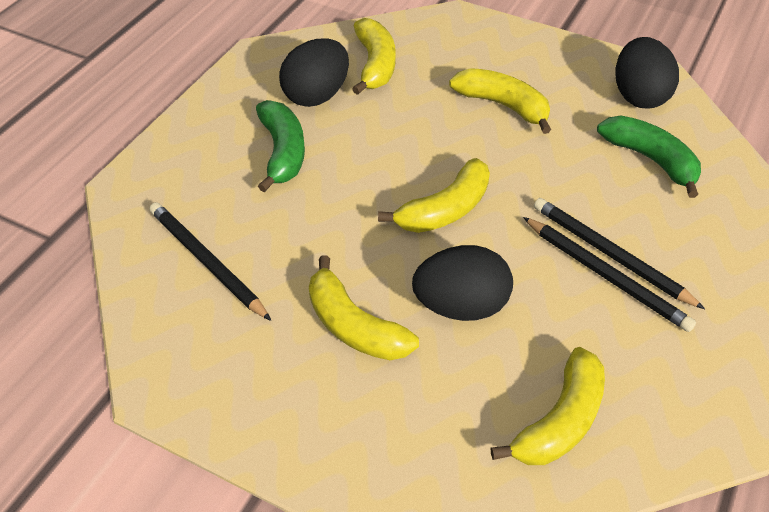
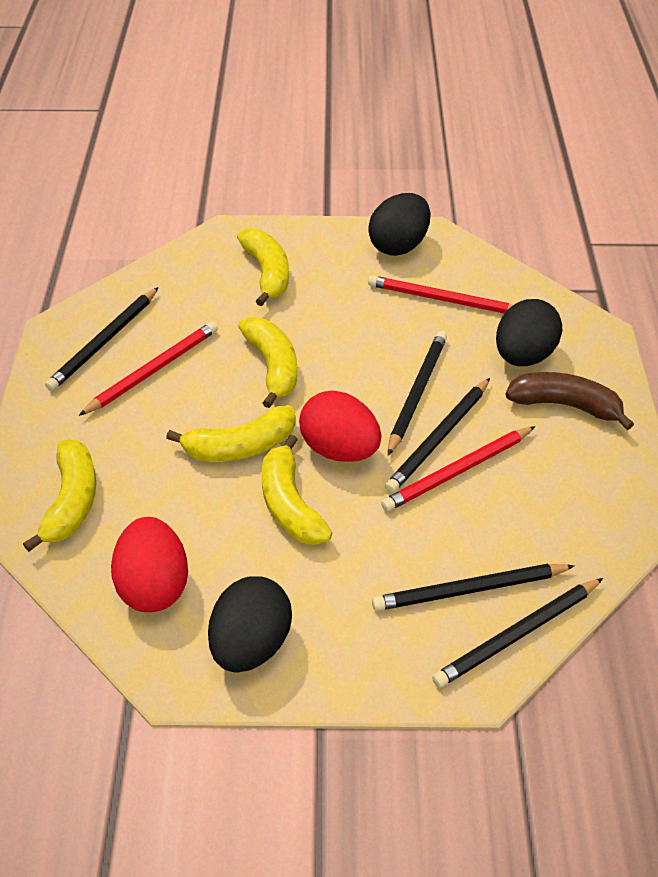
black pencil: 3 -> 5
brown banana: 0 -> 1
green banana: 2 -> 0
red egg: 0 -> 2
red pencil: 0 -> 3

